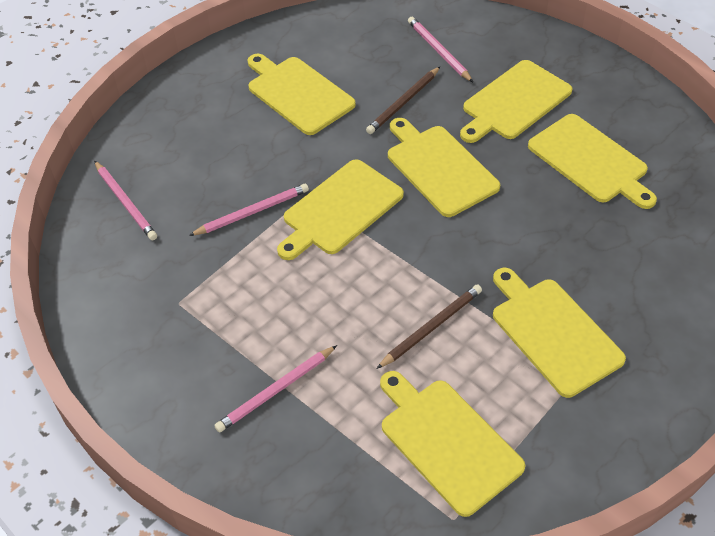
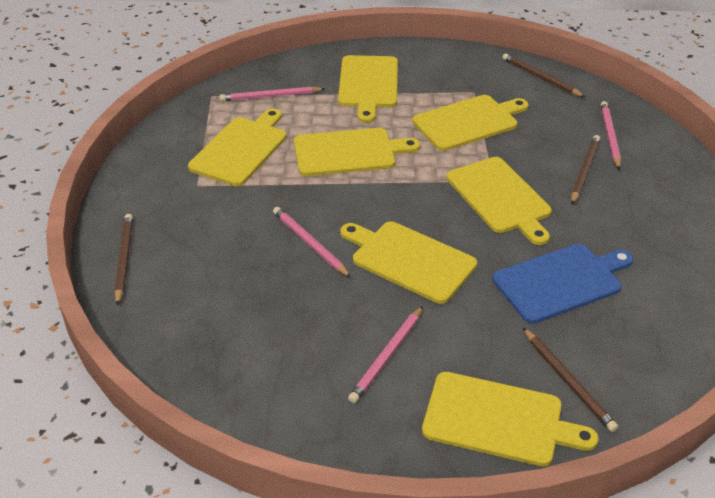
blue cutting board: 0 -> 1
brown pencil: 2 -> 4

